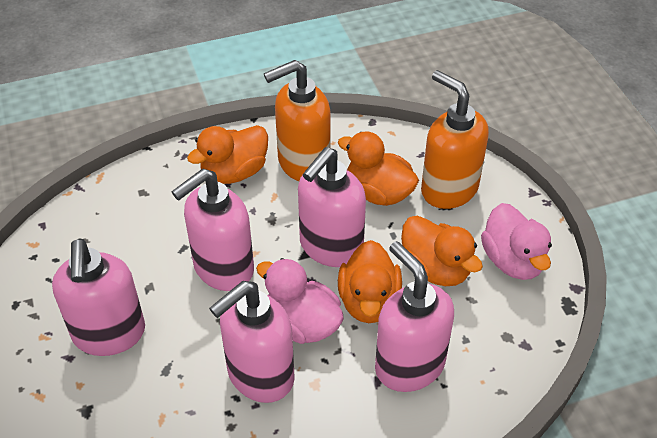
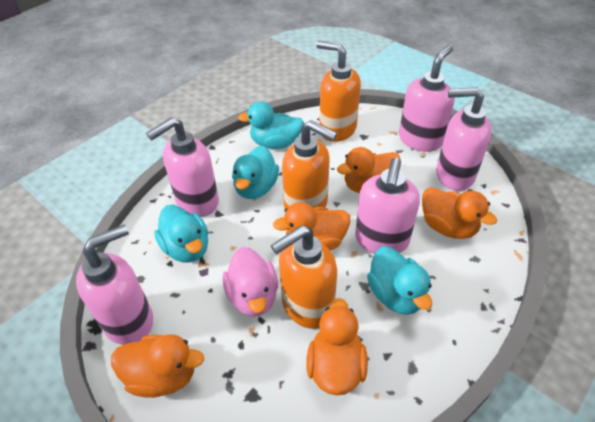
orange duck: 4 -> 5
orange soap dispenser: 2 -> 3
pink duck: 2 -> 1
turquoise duck: 0 -> 4

